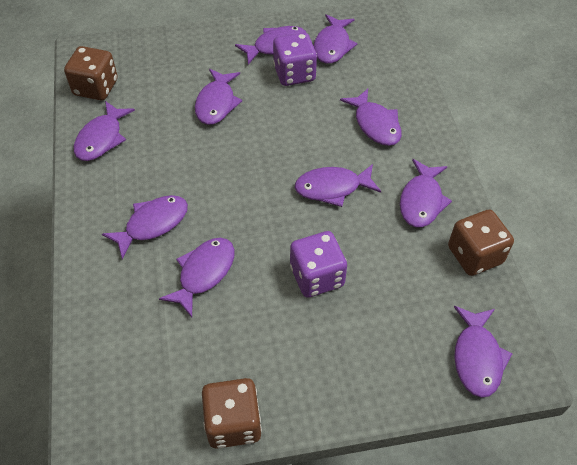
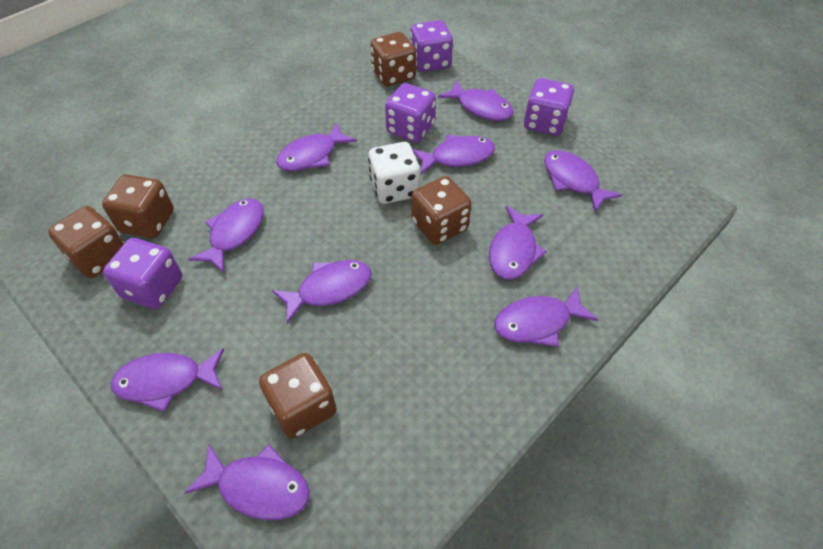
brown dice: 3 -> 5
purple dice: 2 -> 4
white dice: 0 -> 1

